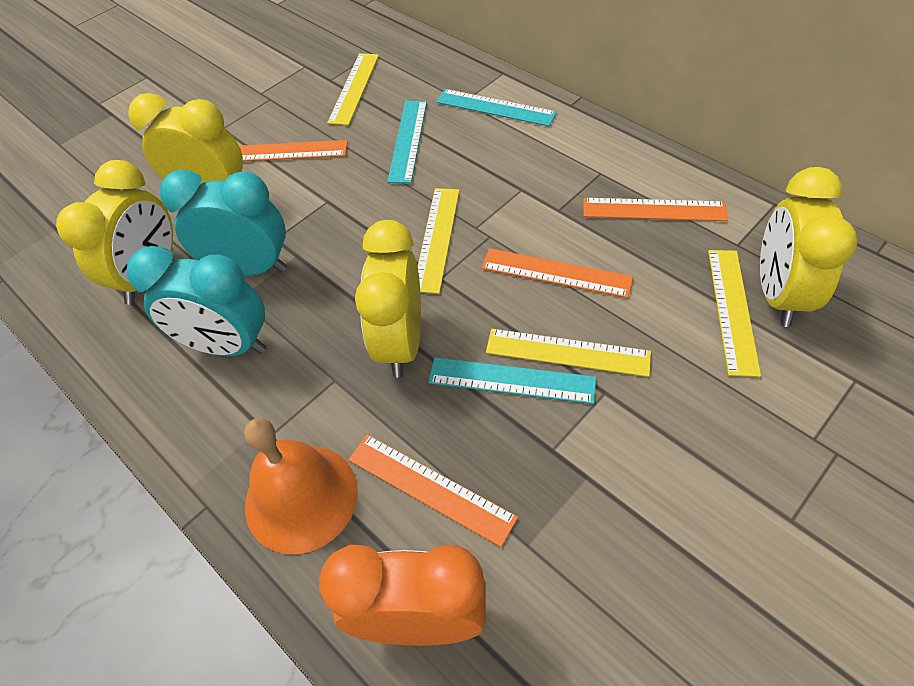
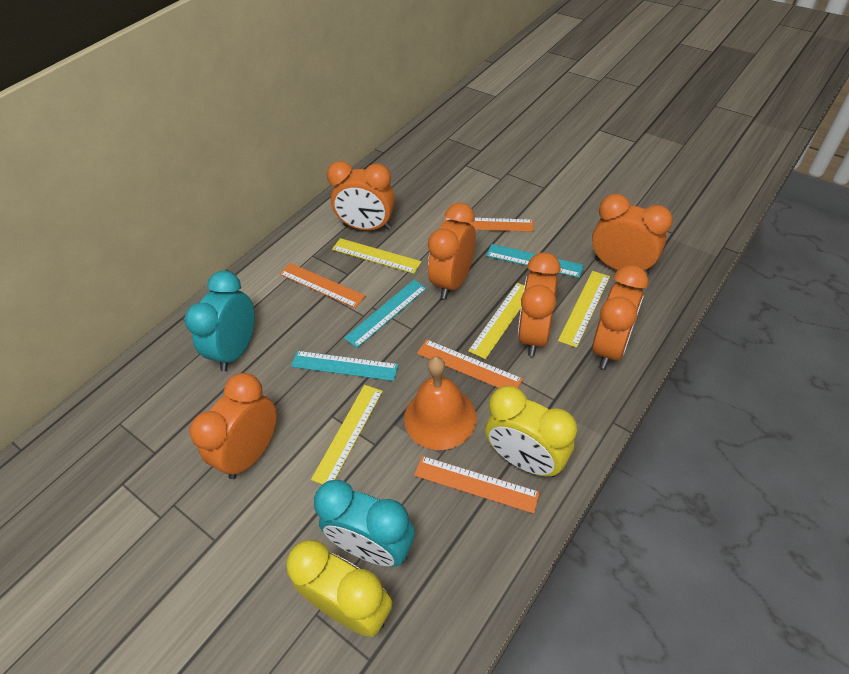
orange clock: 1 -> 6
yellow clock: 4 -> 2

